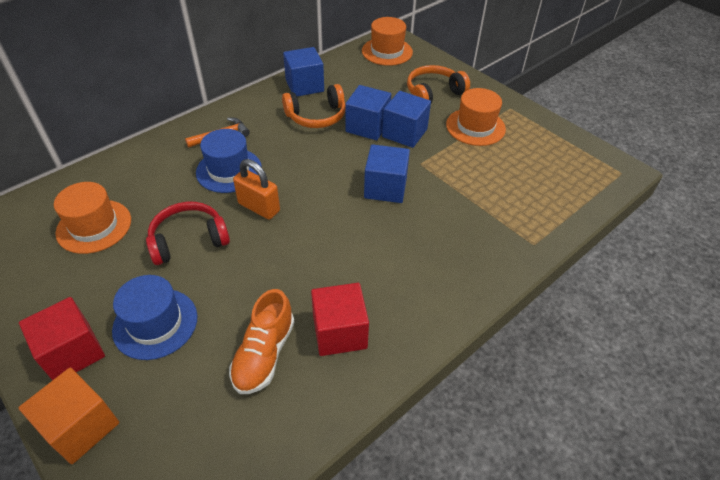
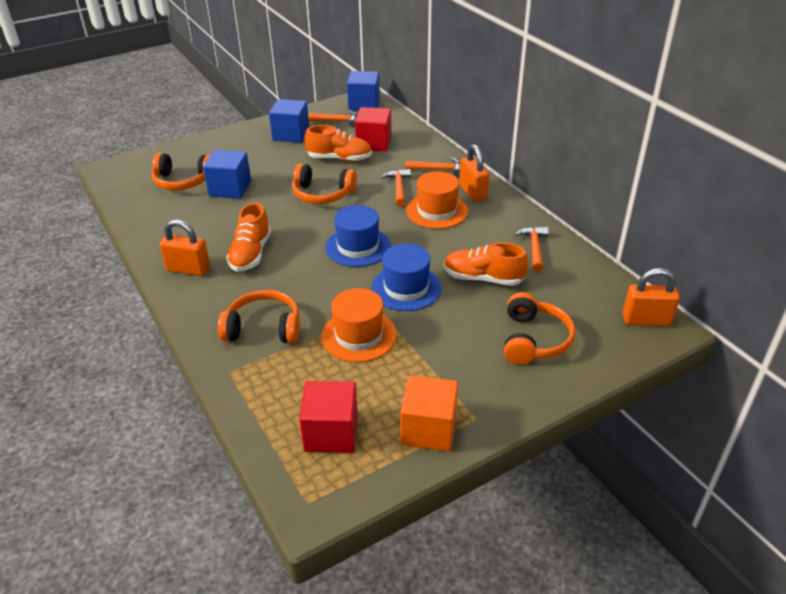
blue cube: 4 -> 3
orange hammer: 1 -> 4
orange hat: 3 -> 2
orange headphones: 2 -> 4
orange padlock: 1 -> 3
orange shoe: 1 -> 3
red headphones: 1 -> 0

